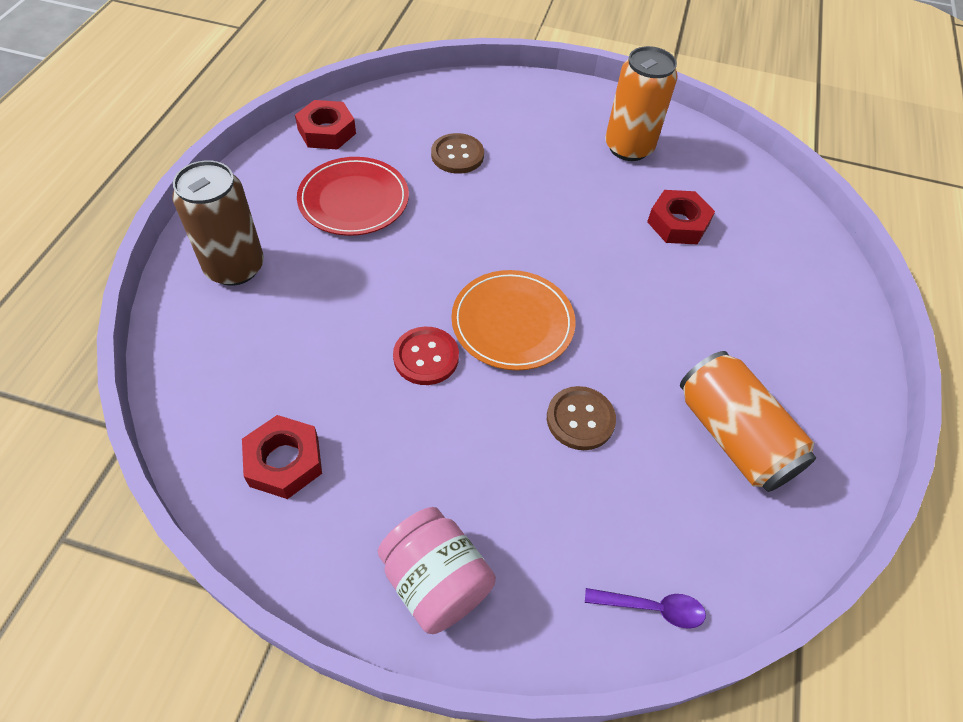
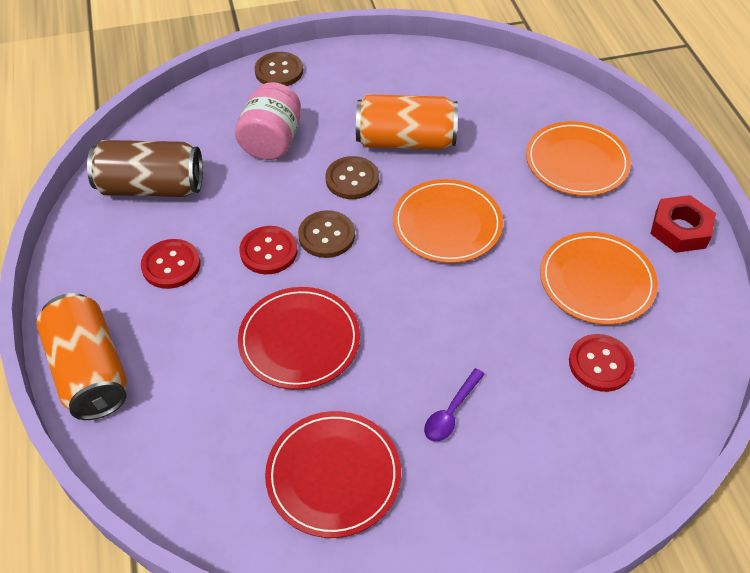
brown button: 2 -> 3
orange plate: 1 -> 3
red button: 1 -> 3
red nut: 3 -> 1
red plate: 1 -> 2

